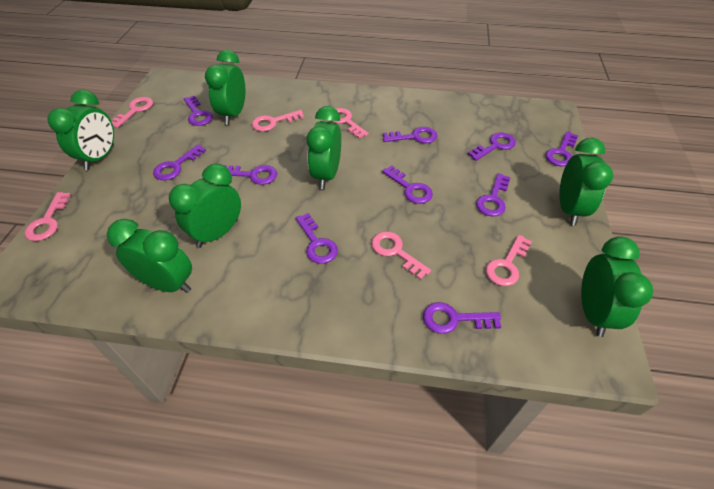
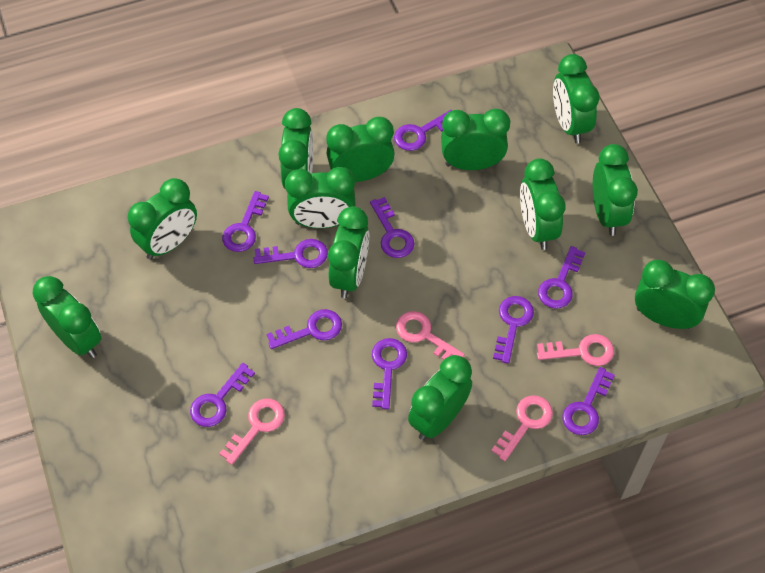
green clock: 7 -> 12
pink key: 6 -> 4

